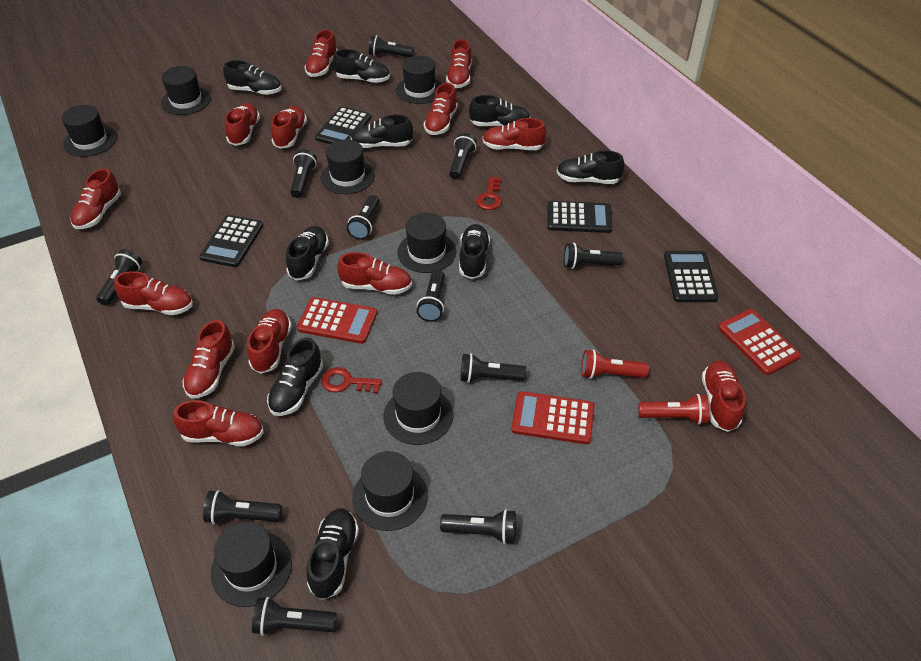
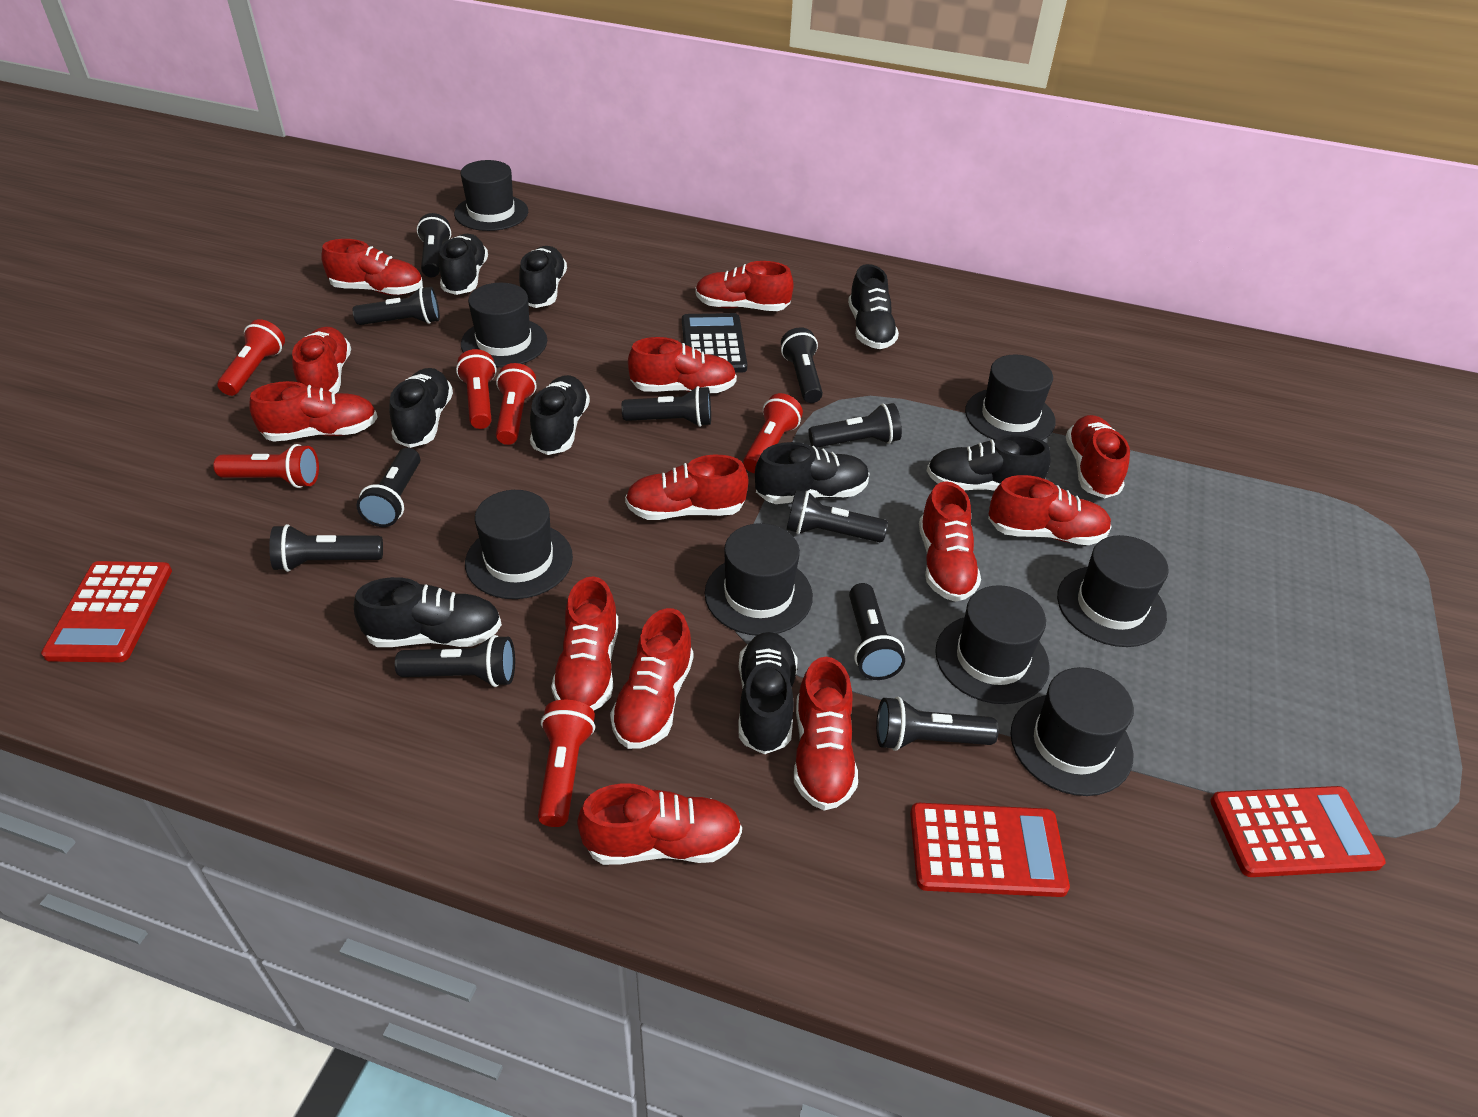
black calculator: 4 -> 1
red flashlight: 2 -> 6
red key: 2 -> 0

